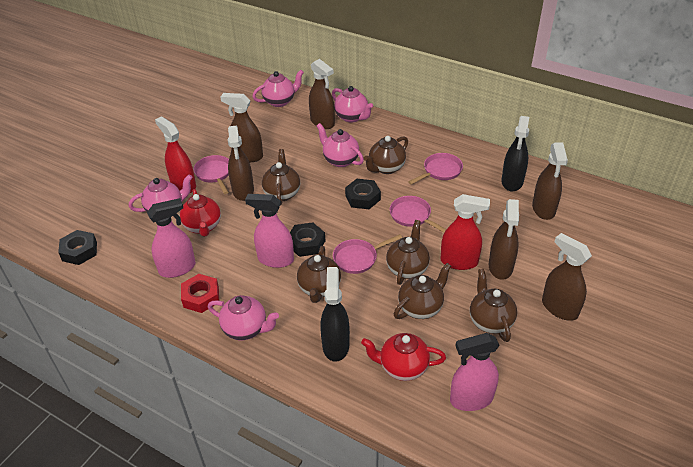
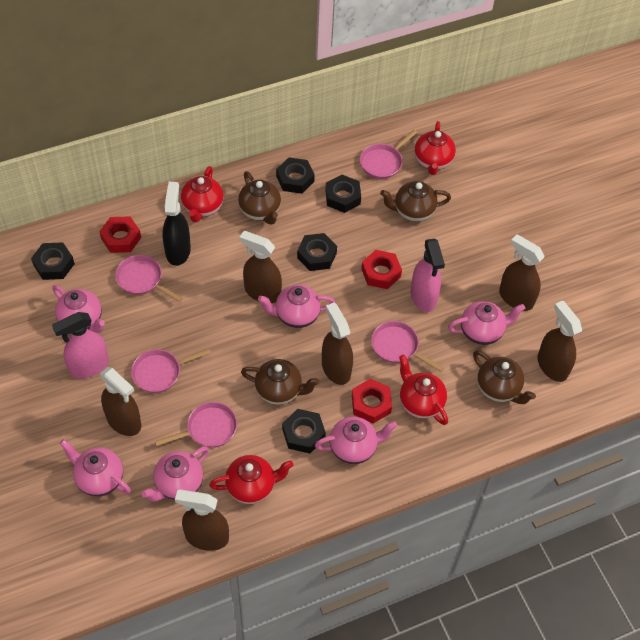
black nut: 3 -> 5
black spray bottle: 2 -> 1
brown teapot: 6 -> 4
pink pan: 4 -> 5
pink spray bottle: 3 -> 2
pink teapot: 5 -> 6
red nut: 1 -> 3
red spray bottle: 2 -> 0
red teapot: 2 -> 4

